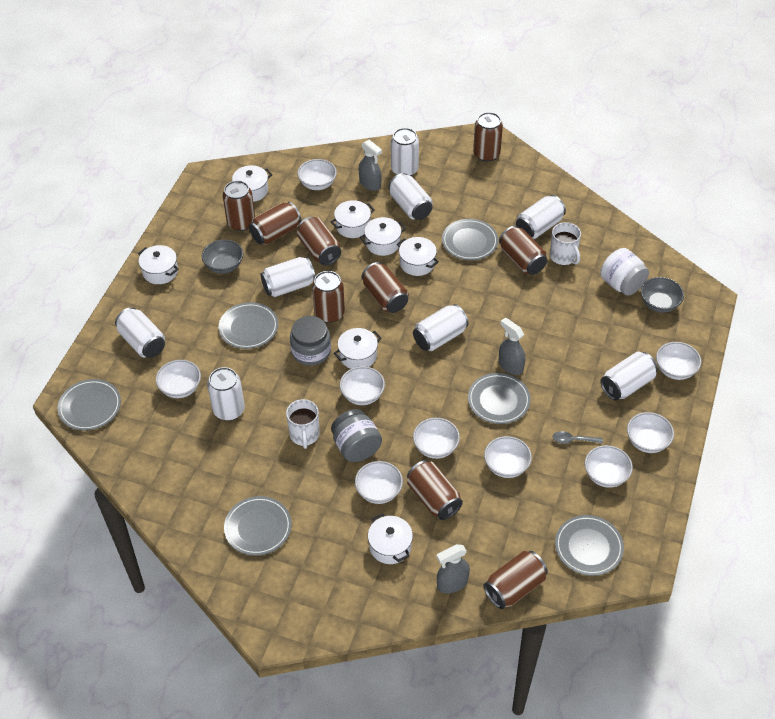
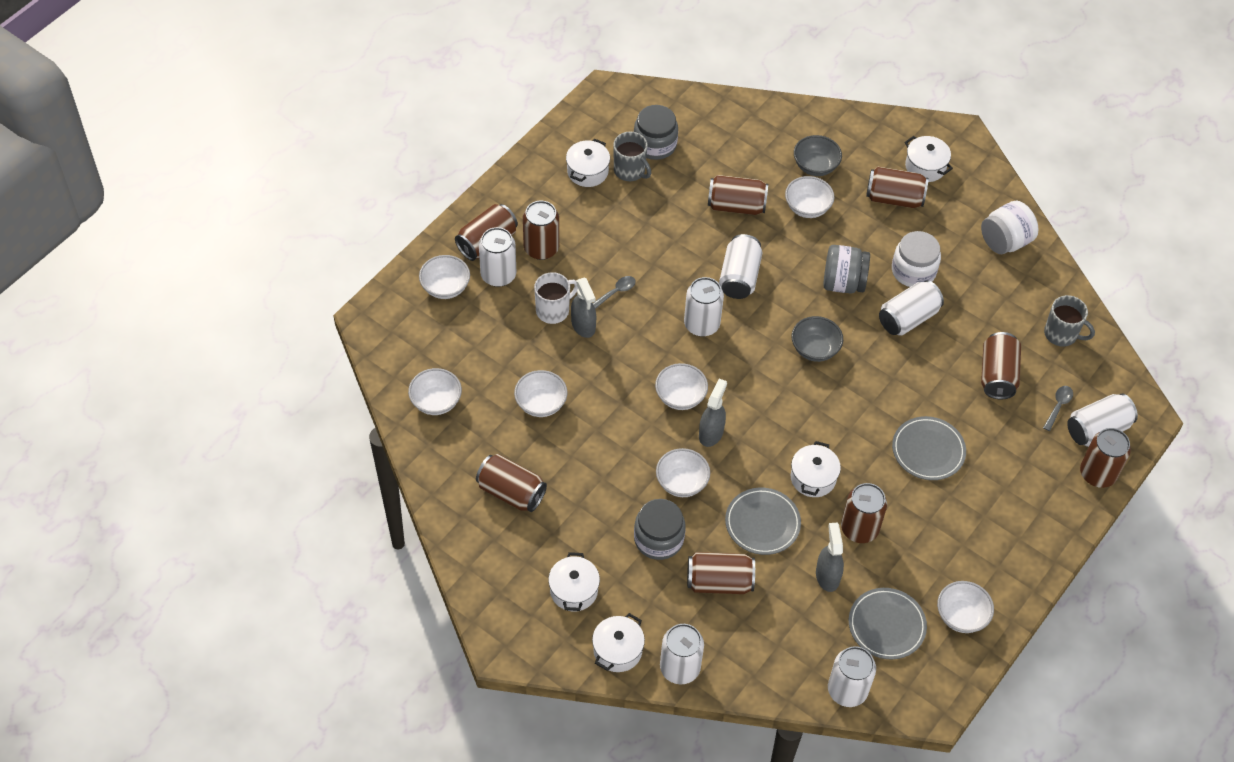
grey jar: 2 -> 3
grey mug: 0 -> 2
grey plate: 6 -> 3
grey spoon: 1 -> 2
white bowl: 9 -> 7
white can: 8 -> 7
white jar: 1 -> 2
white mug: 2 -> 1
white pot: 7 -> 5

